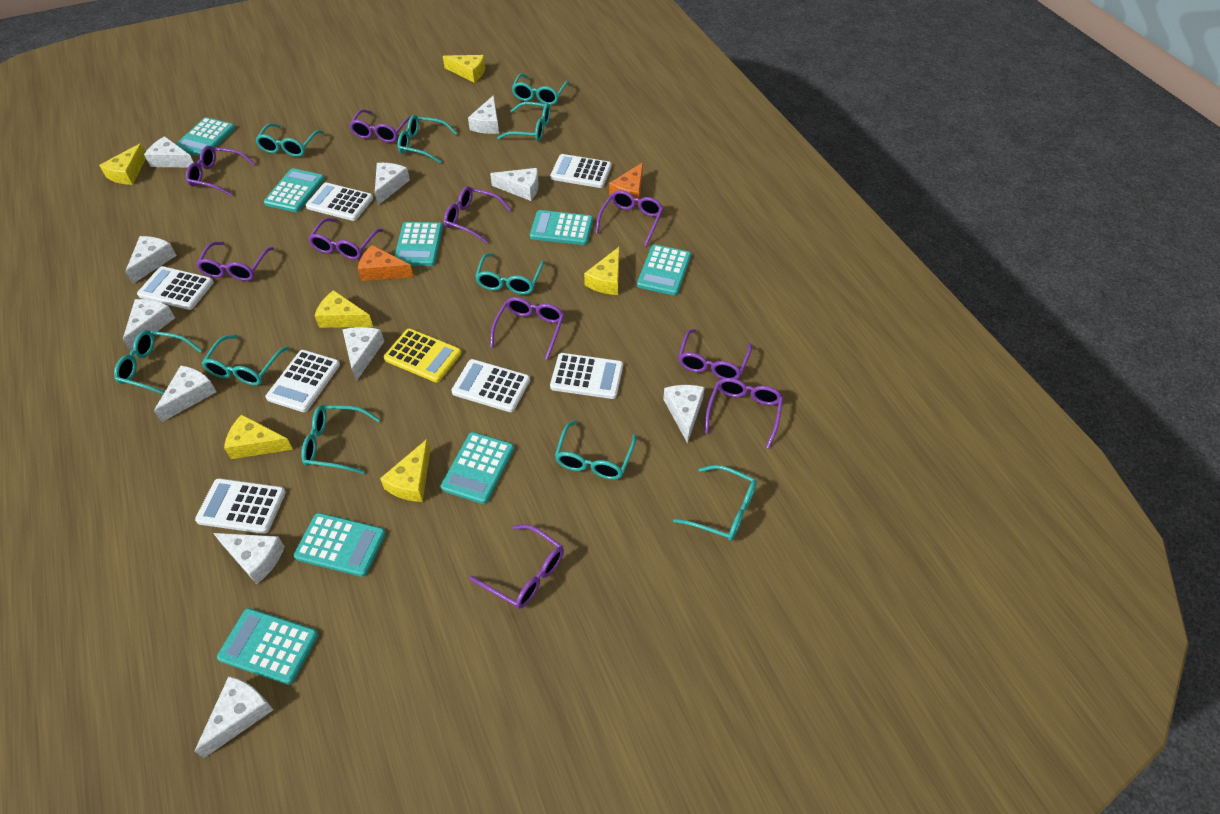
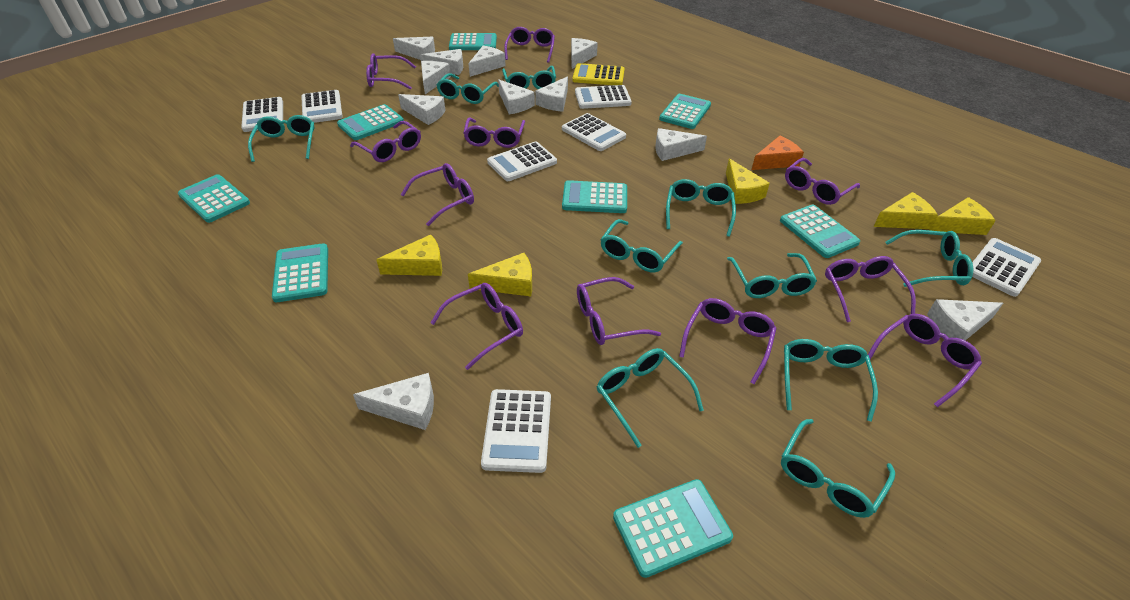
orange cheese: 2 -> 1
purple glasses: 10 -> 11
yellow cheese: 6 -> 5

